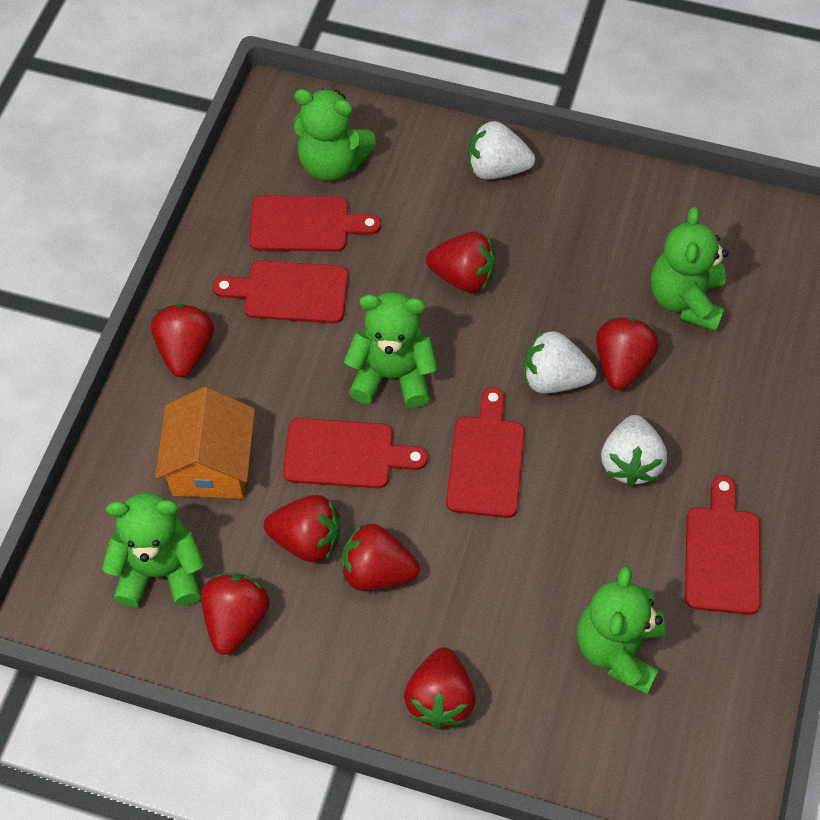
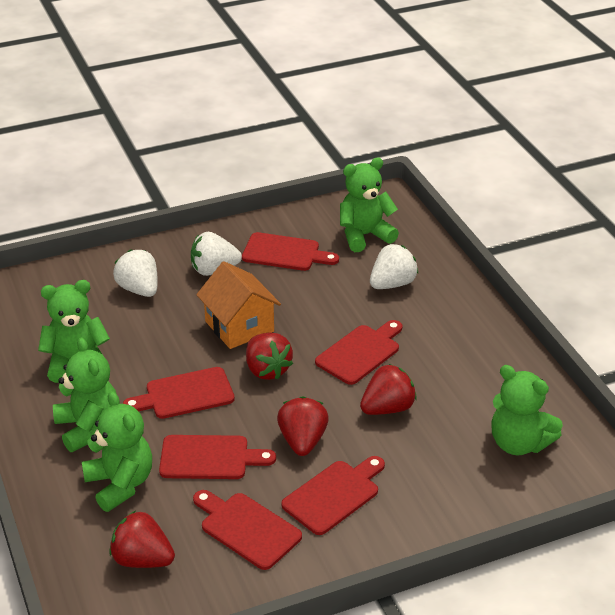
red cutting board: 5 -> 6
red strawberry: 7 -> 4

